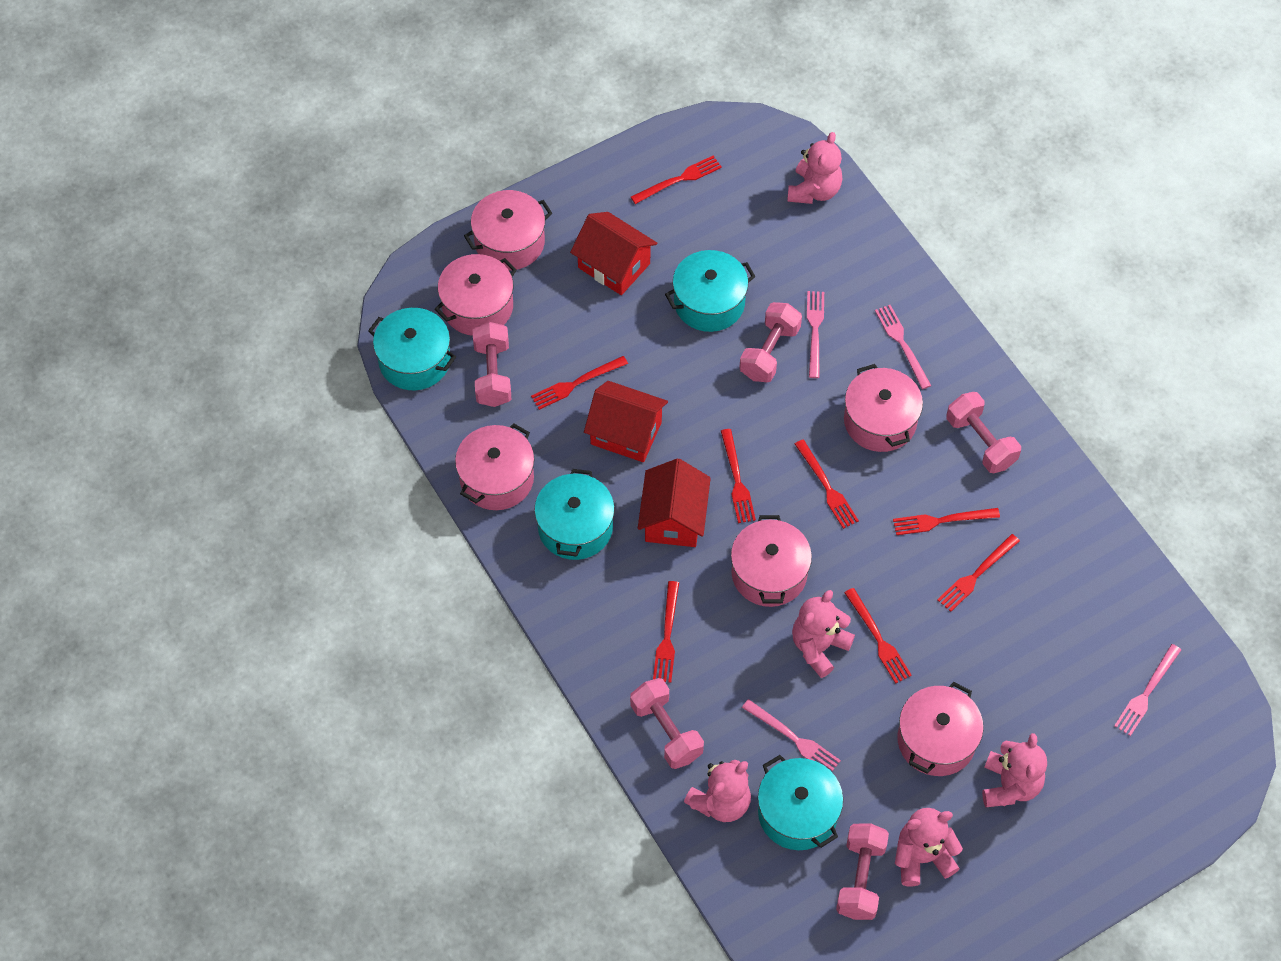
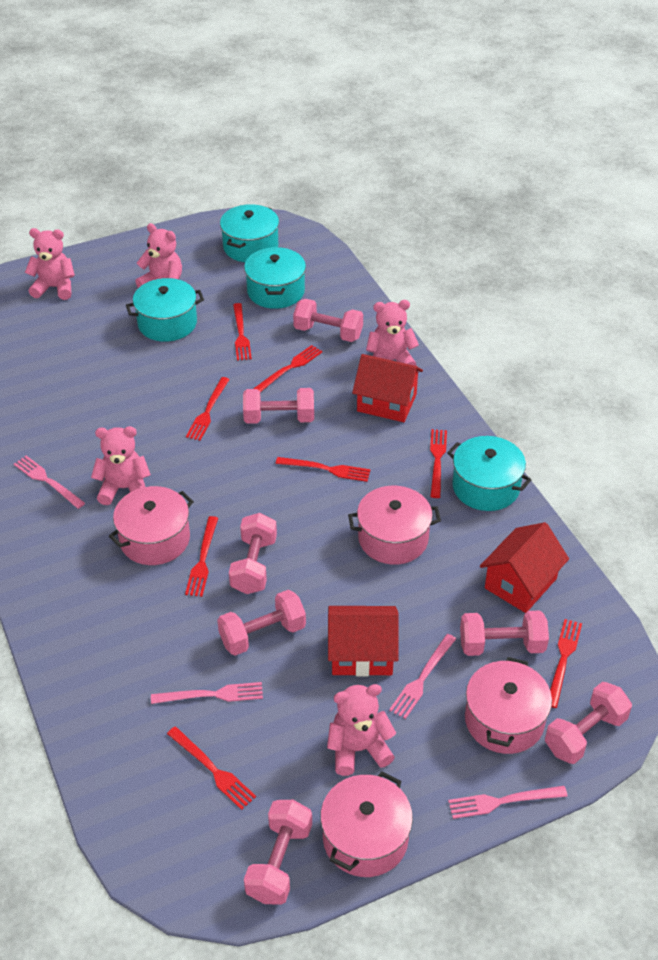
pink dumbbell: 5 -> 7
pink pot: 6 -> 4

